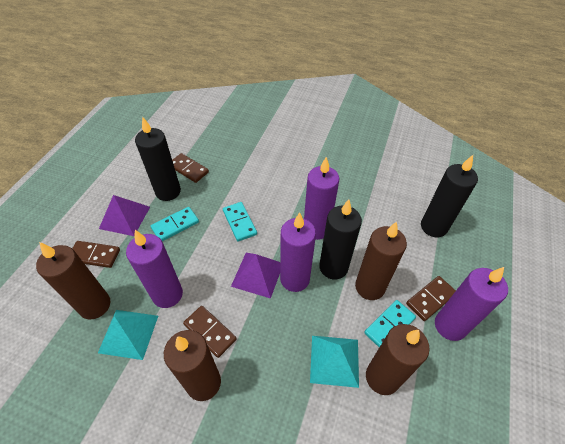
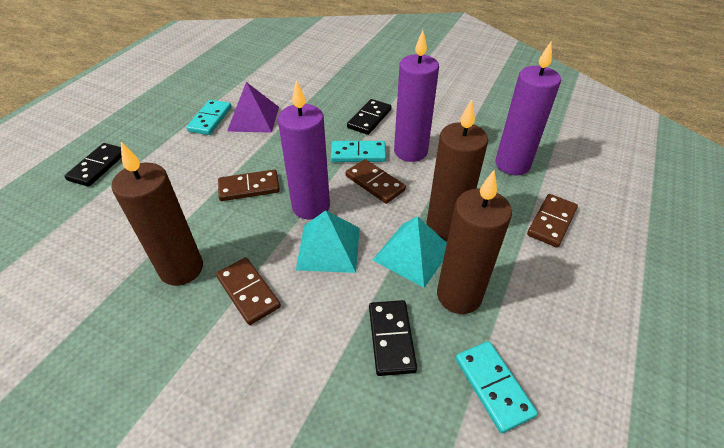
black candle: 3 -> 0
black domino: 0 -> 3
brown candle: 4 -> 3
purple candle: 4 -> 3
purple pyramid: 2 -> 1

